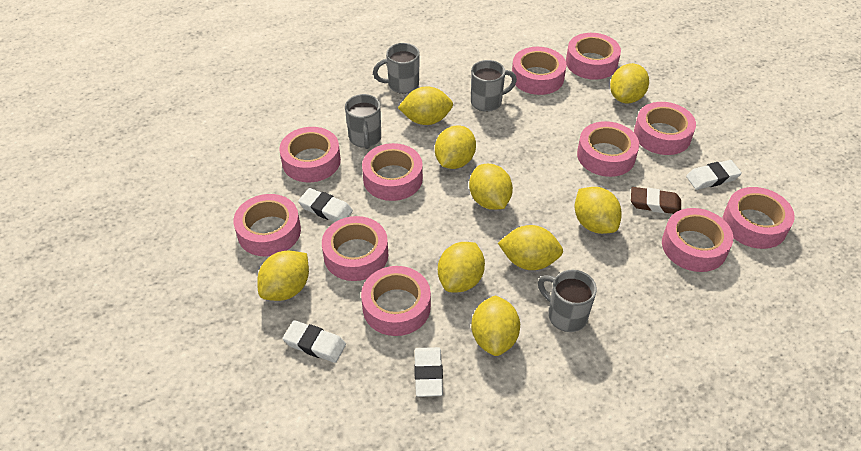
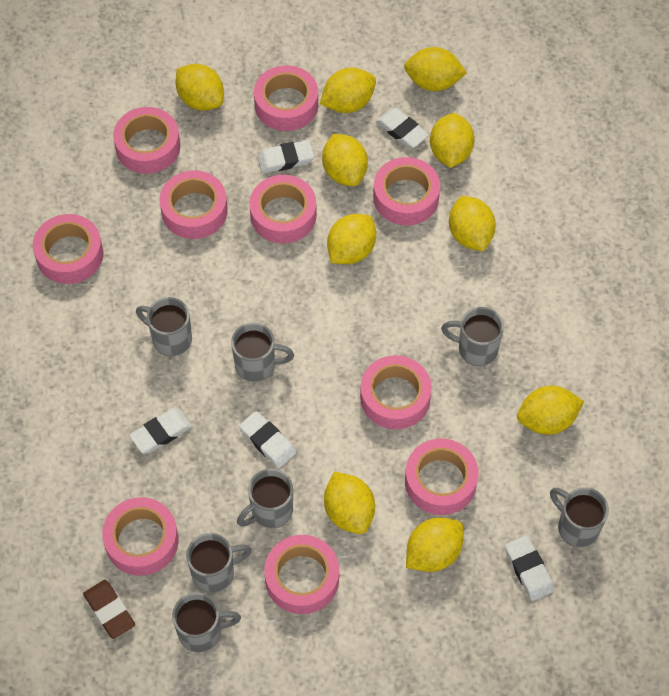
grey mug: 4 -> 7
pink tape: 11 -> 10
white eraser: 4 -> 5
yellow lemon: 9 -> 10

